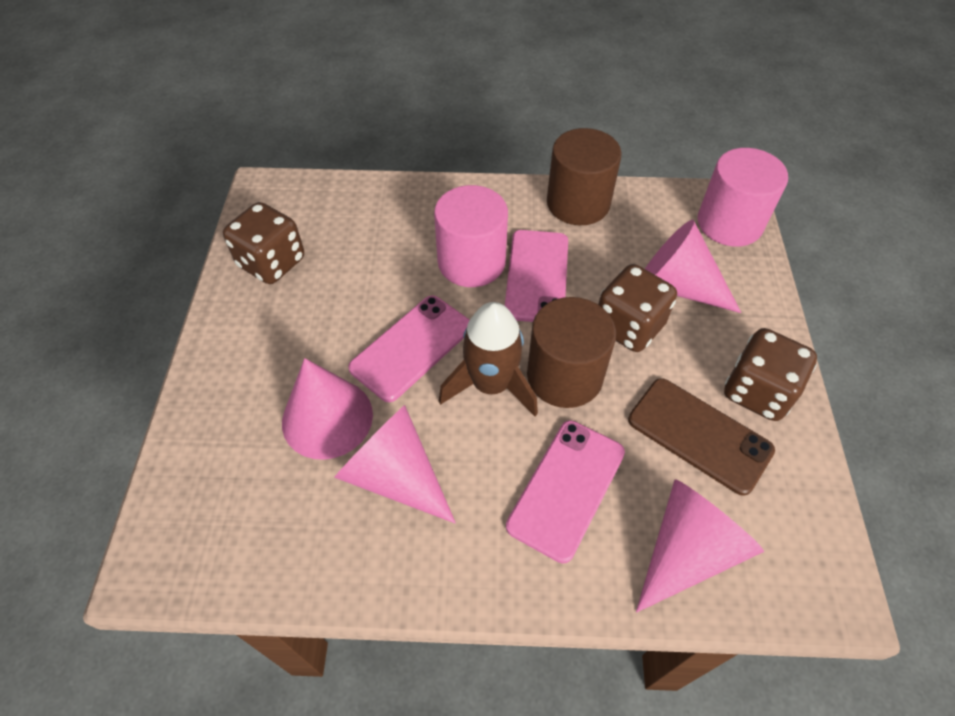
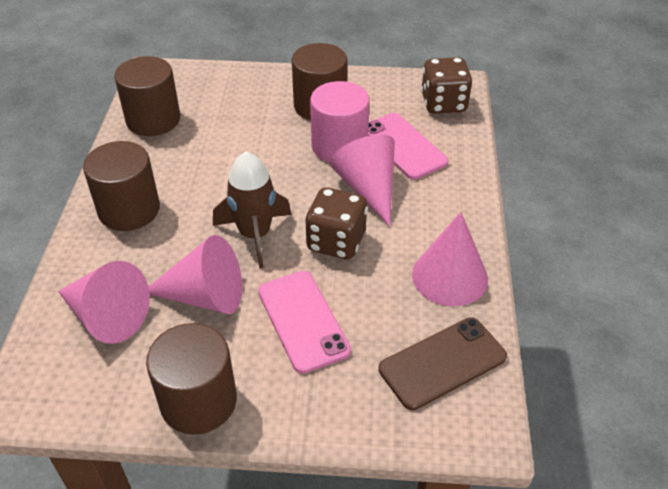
brown cylinder: 2 -> 4
brown dice: 3 -> 2
pink cylinder: 2 -> 1
pink phone: 3 -> 2

